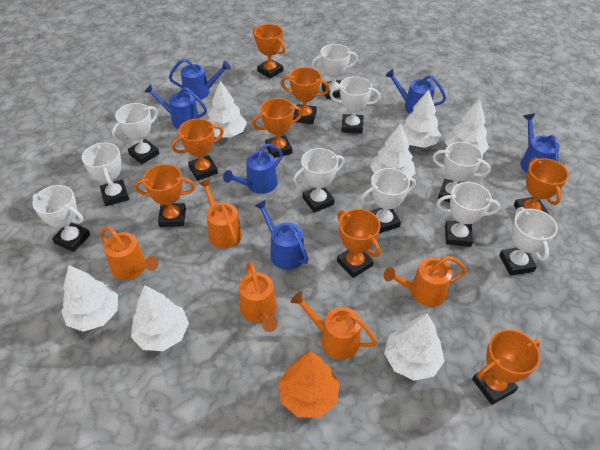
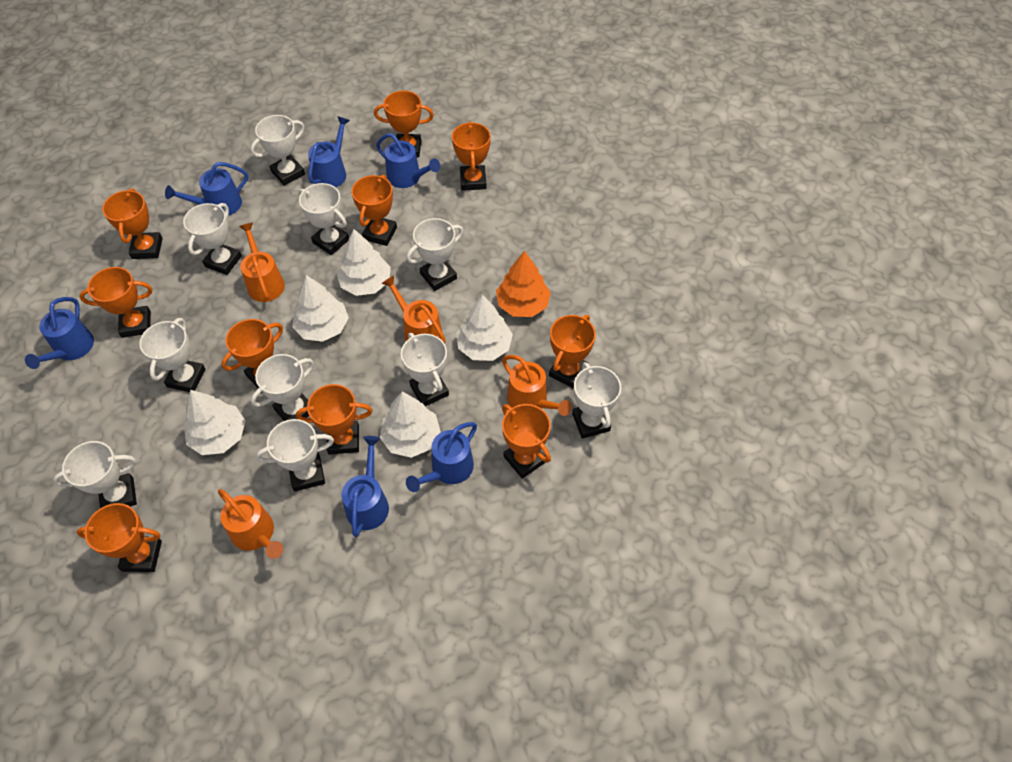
orange trophy: 8 -> 10
orange watering can: 5 -> 4
white tree: 7 -> 5

